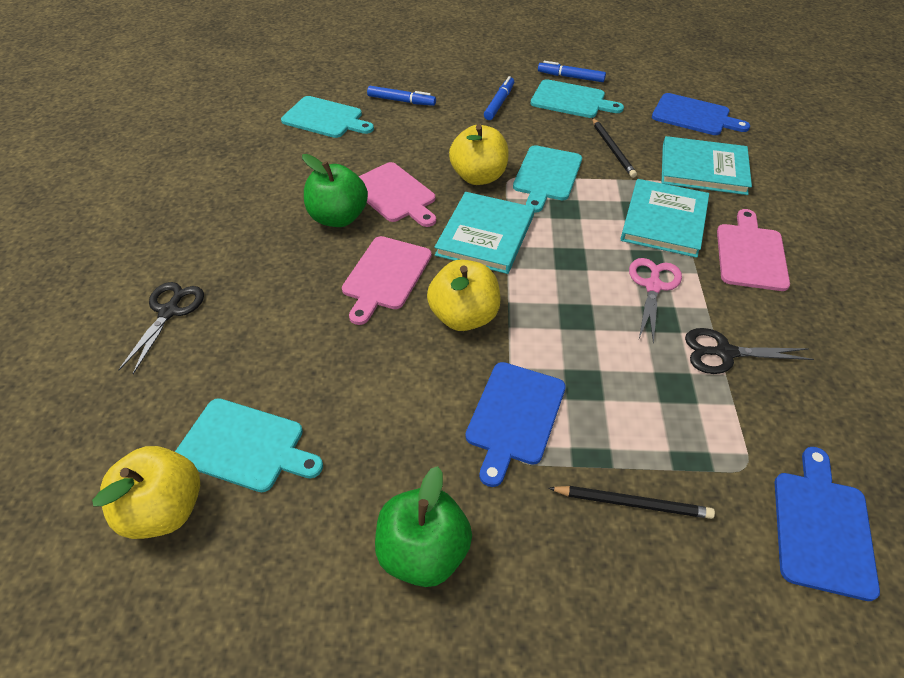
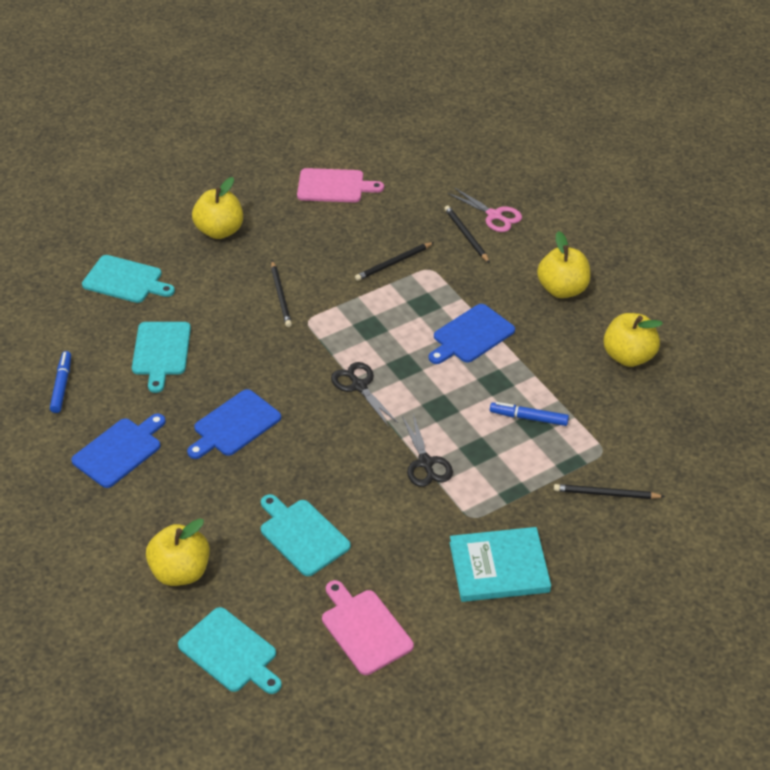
black pencil: 2 -> 4
blue marker: 3 -> 2
green apple: 2 -> 0
pink cutting board: 3 -> 2
turquoise book: 3 -> 1
yellow apple: 3 -> 4

